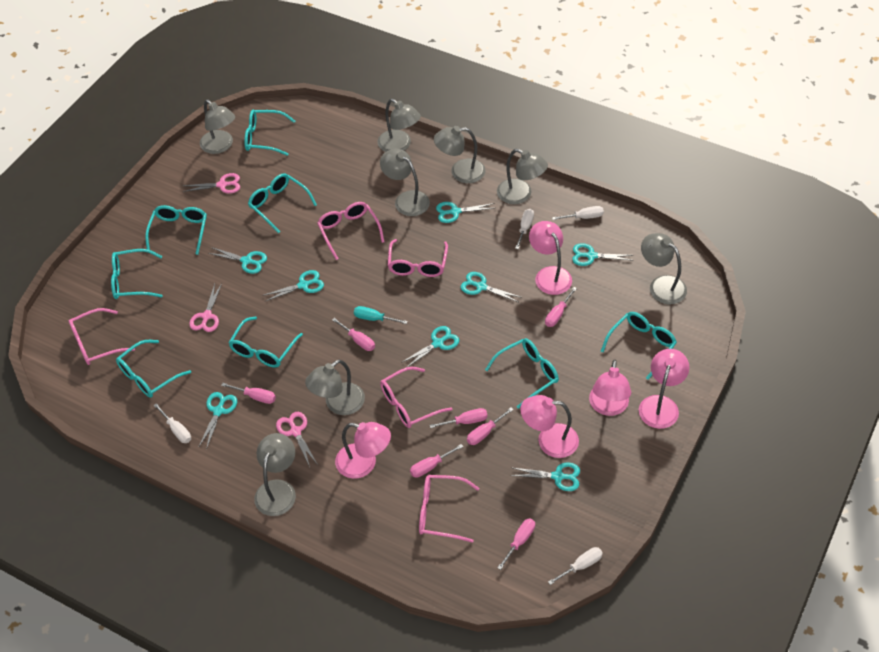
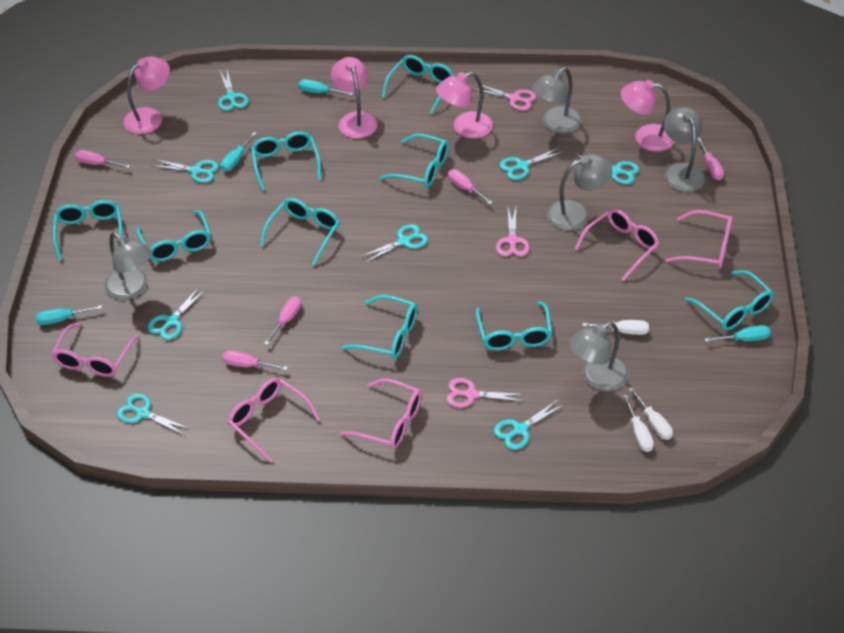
grey lamp: 8 -> 5
pink lamp: 5 -> 4
pink screwdriver: 7 -> 5
turquoise glasses: 8 -> 9
turquoise screwdriver: 1 -> 4
white screwdriver: 4 -> 3

